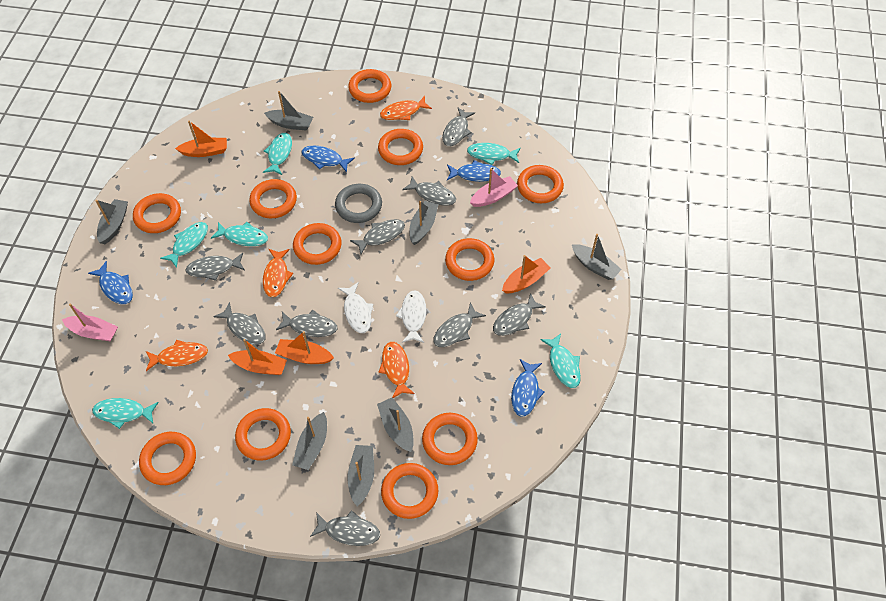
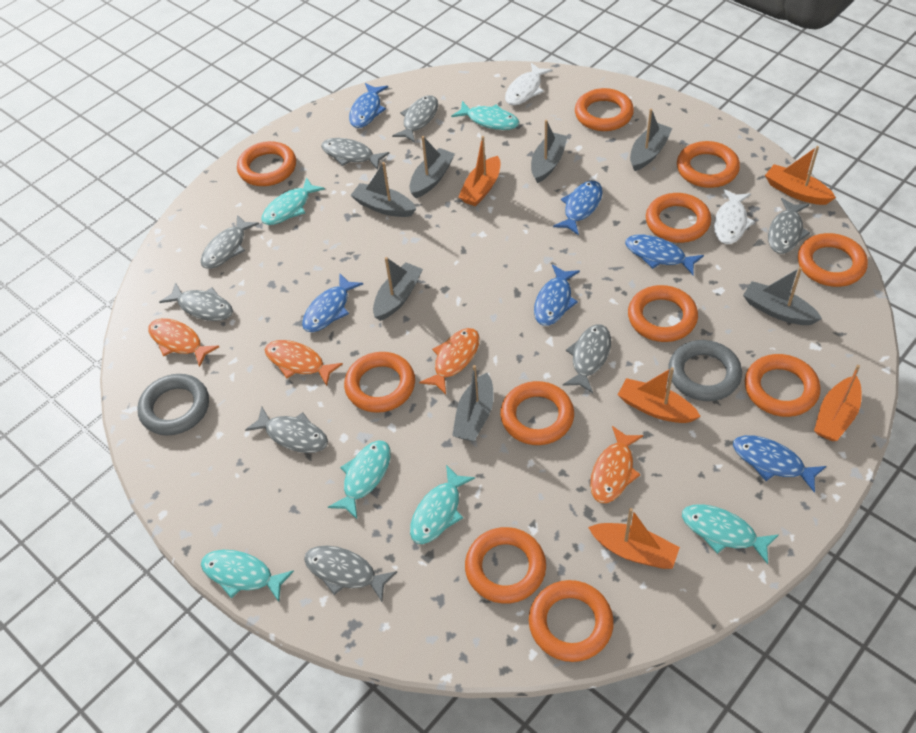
blue fish: 4 -> 6
grey fish: 9 -> 8
grey ring: 1 -> 2
orange boat: 4 -> 5
pink boat: 2 -> 0

